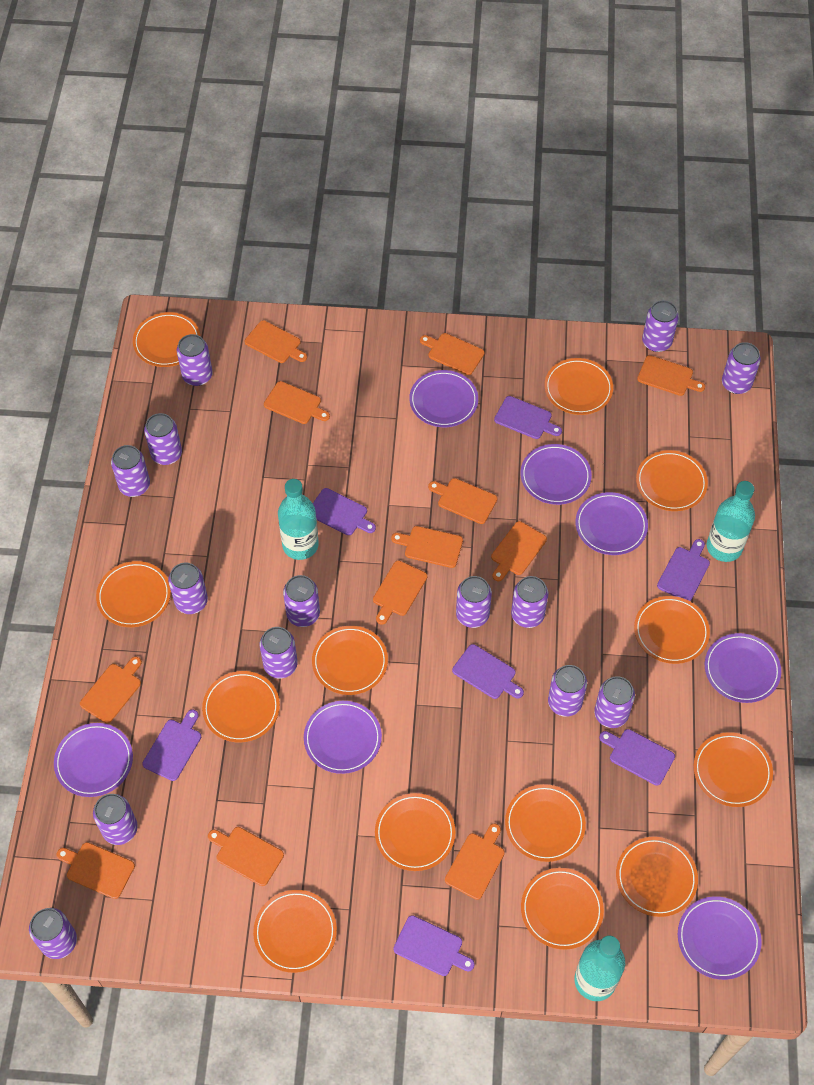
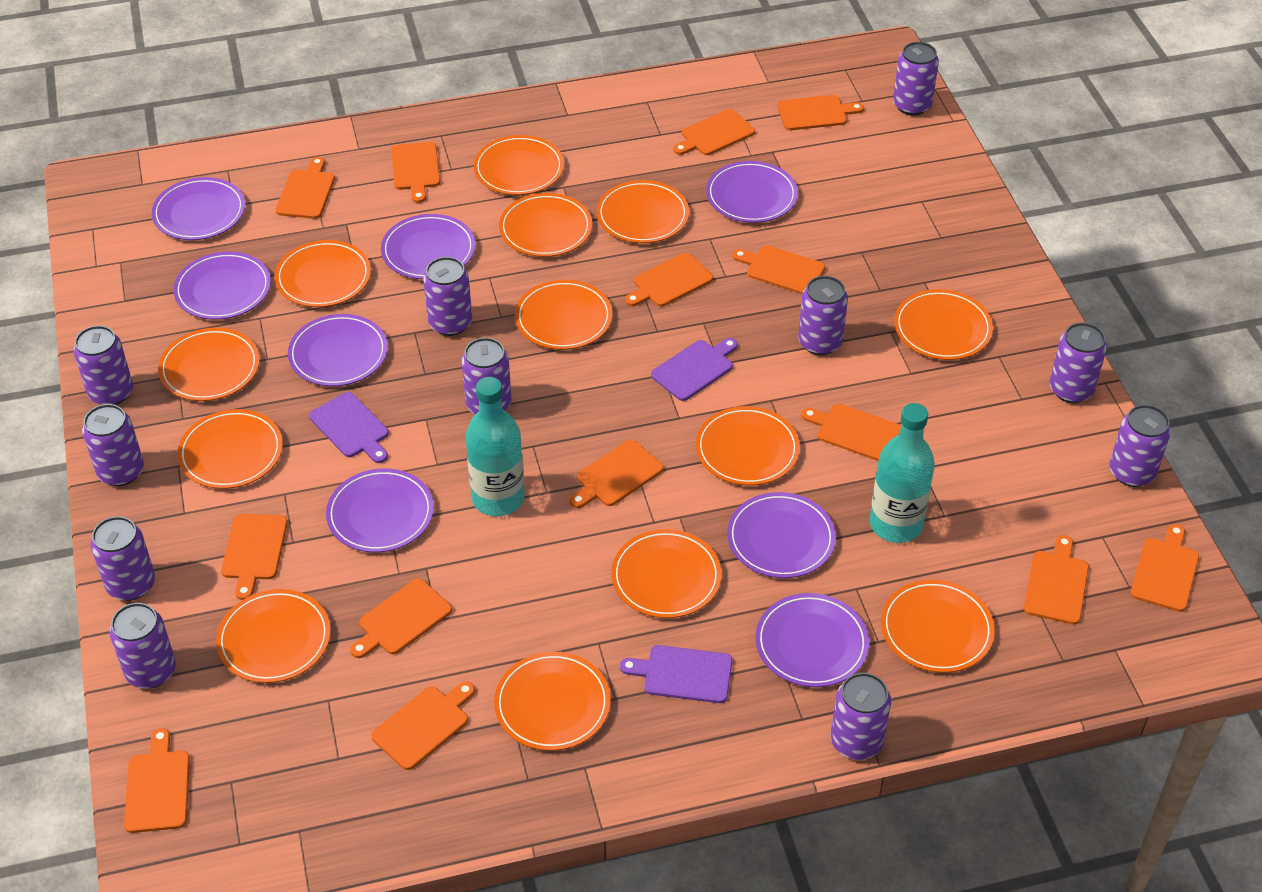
orange cutting board: 12 -> 14
purple can: 14 -> 11
purple cutting board: 7 -> 3
purple plate: 7 -> 8
turquoise bottle: 3 -> 2

